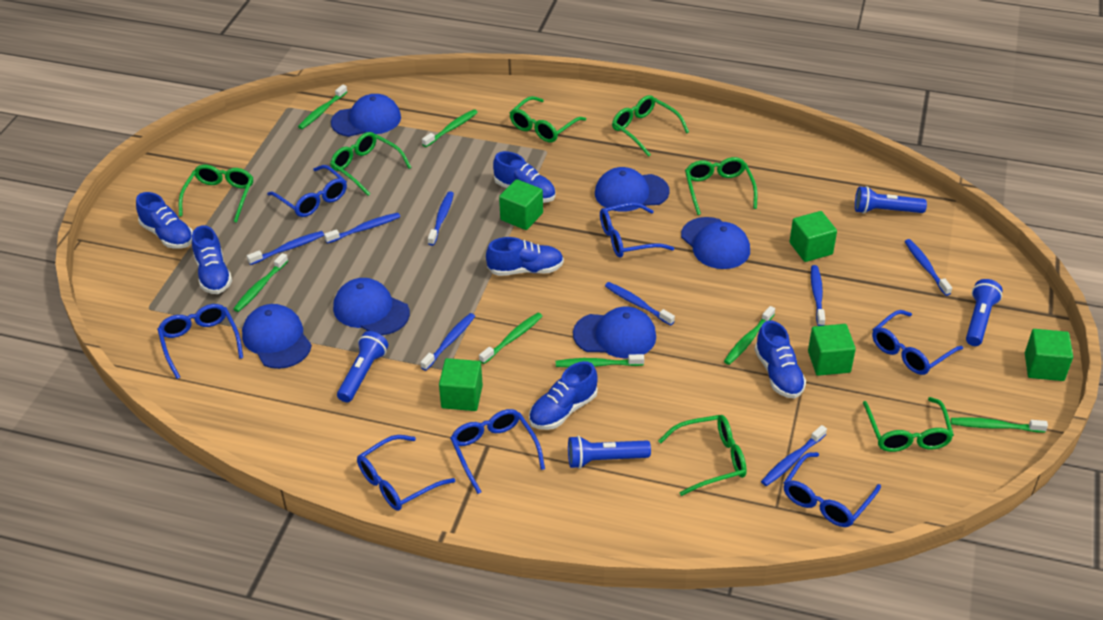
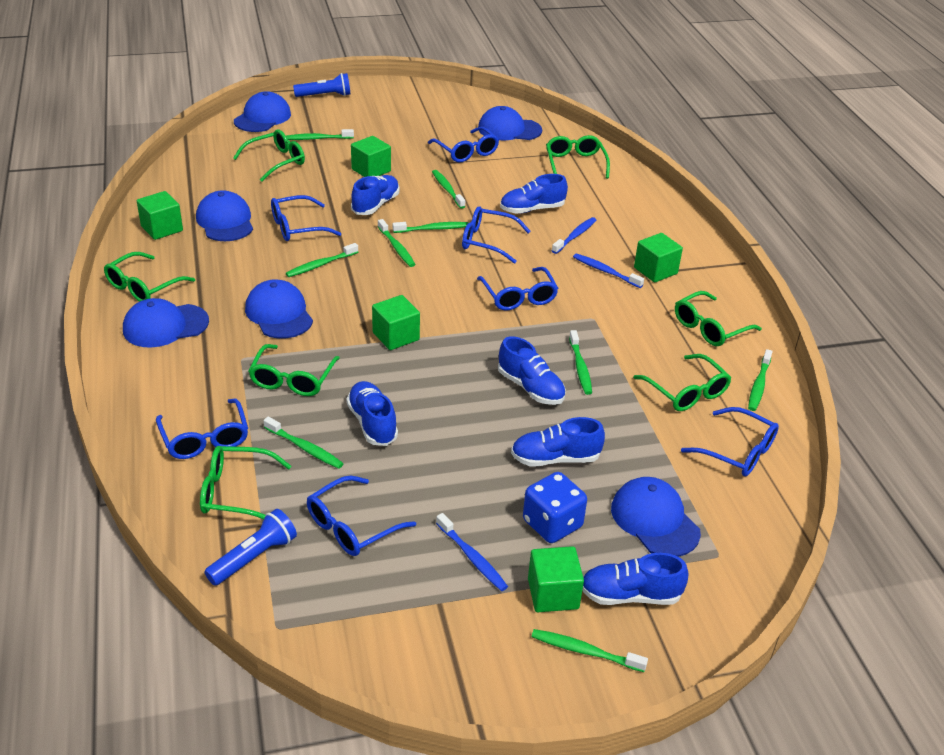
blue dice: 0 -> 1
blue flashlight: 4 -> 2
blue toothbrush: 8 -> 3
green toothbrush: 7 -> 9

